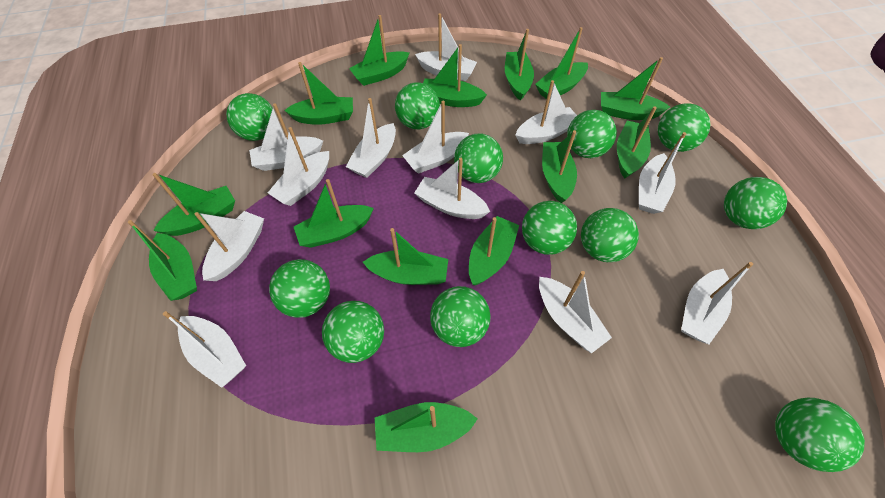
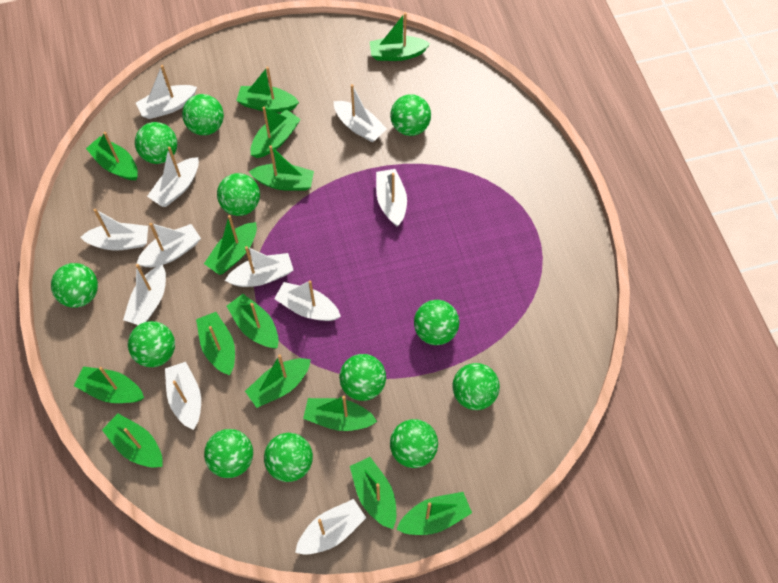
white boat: 12 -> 11

